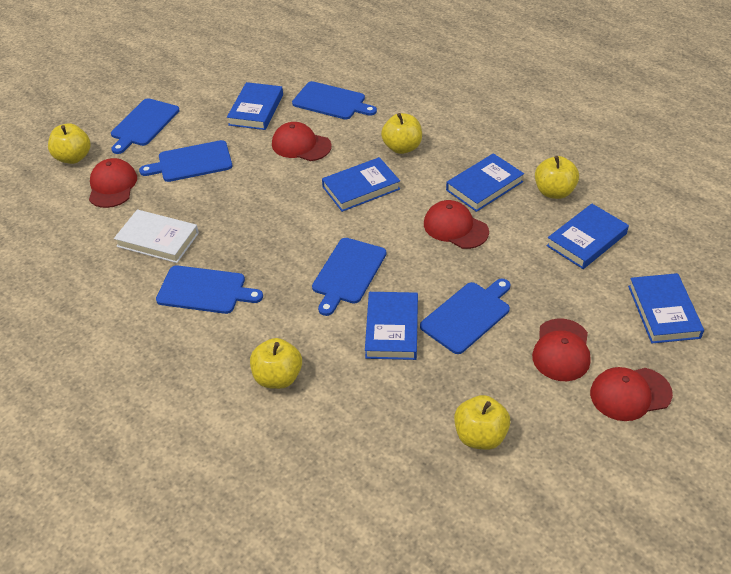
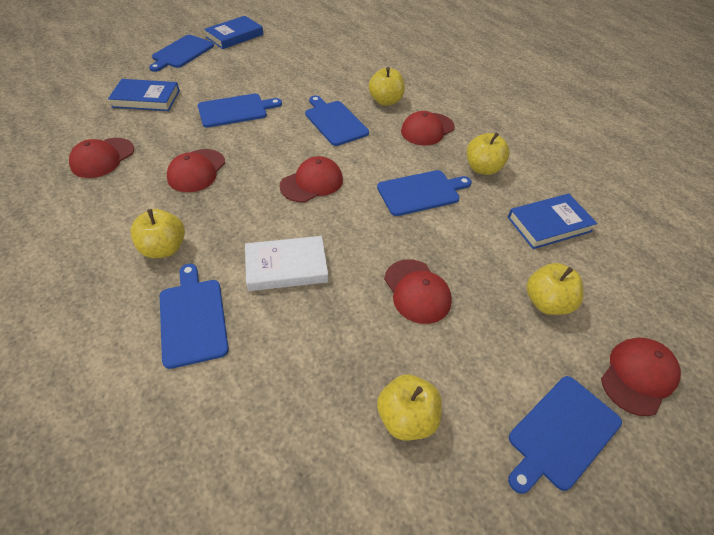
blue book: 6 -> 3
red cap: 5 -> 6

